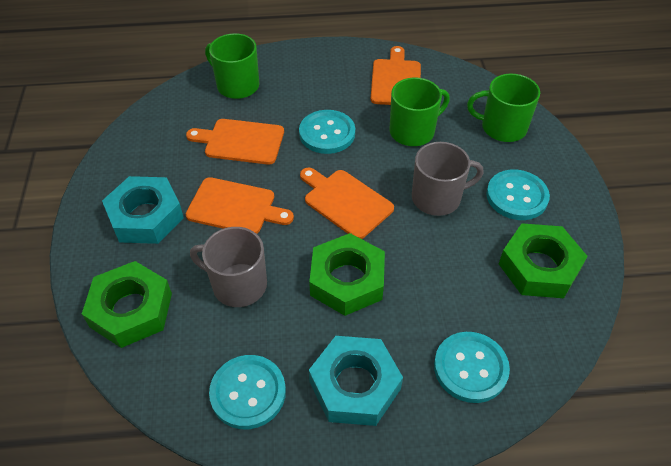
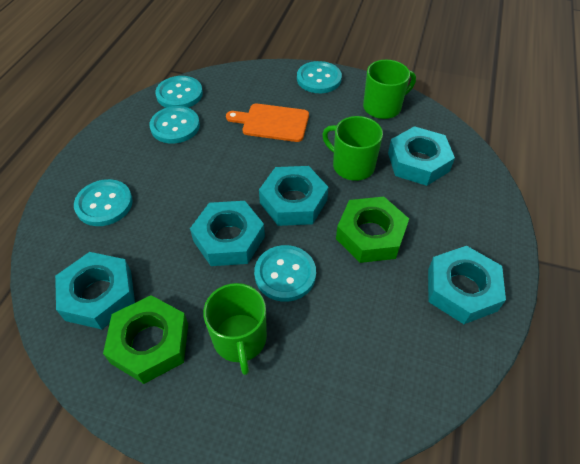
green nut: 3 -> 2
grey mug: 2 -> 0
orange cutting board: 4 -> 1
turquoise button: 4 -> 5
turquoise nut: 2 -> 5

